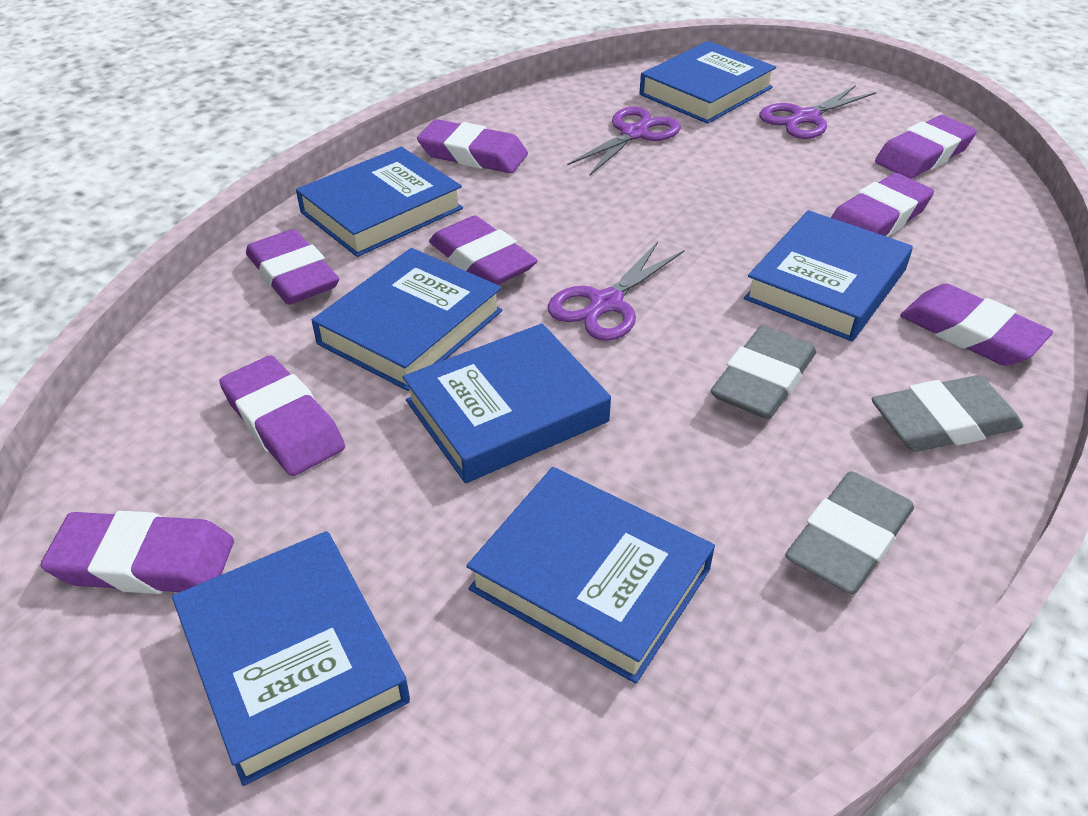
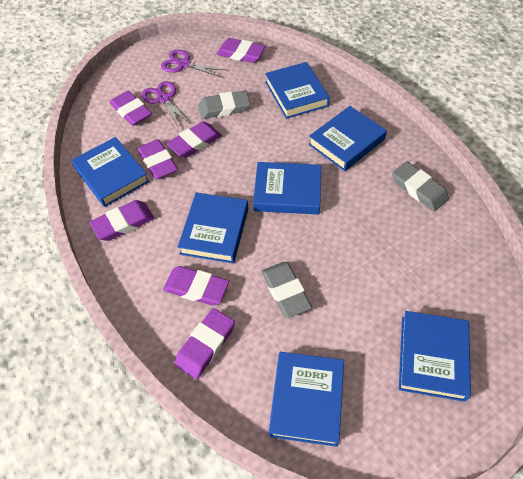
purple eraser: 8 -> 7
purple scissors: 3 -> 2

